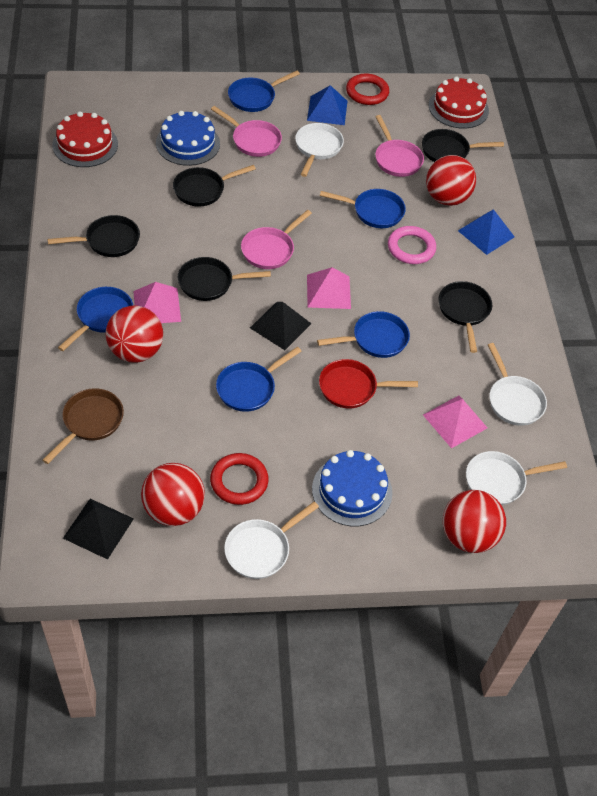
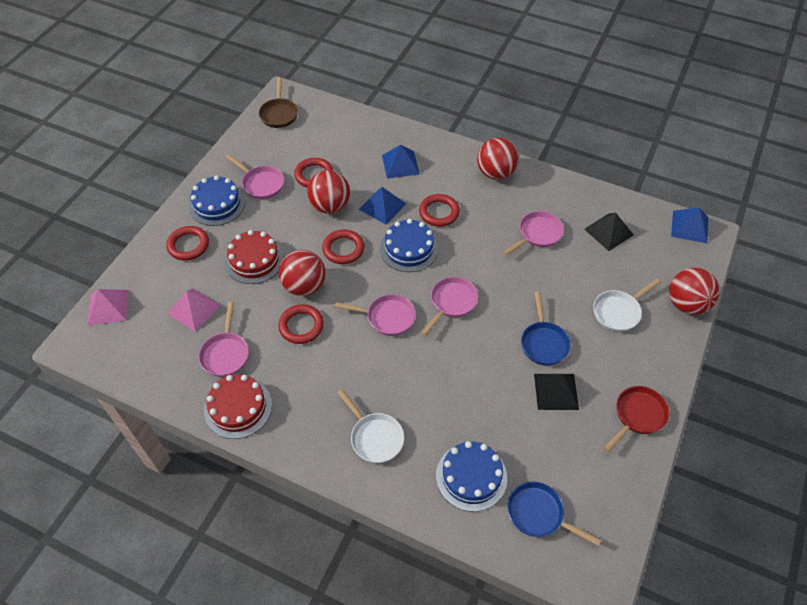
black pan: 5 -> 0
blue cake: 2 -> 3
blue pan: 5 -> 2
blue pyramid: 2 -> 3
pink pan: 3 -> 5
pink pyramid: 3 -> 2
pink ring: 1 -> 0
red ring: 2 -> 5
white pan: 4 -> 2

